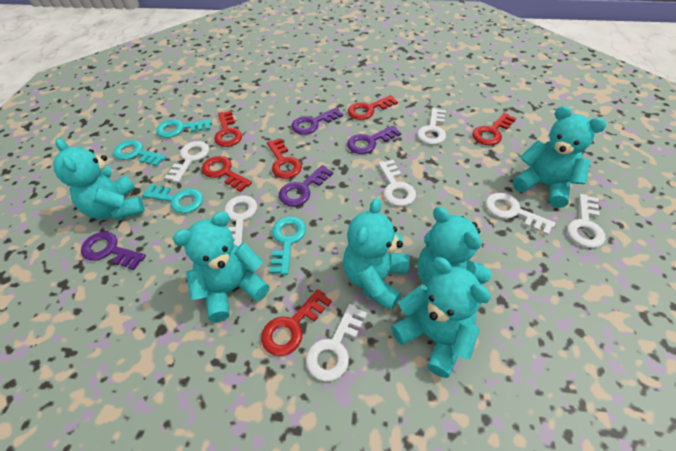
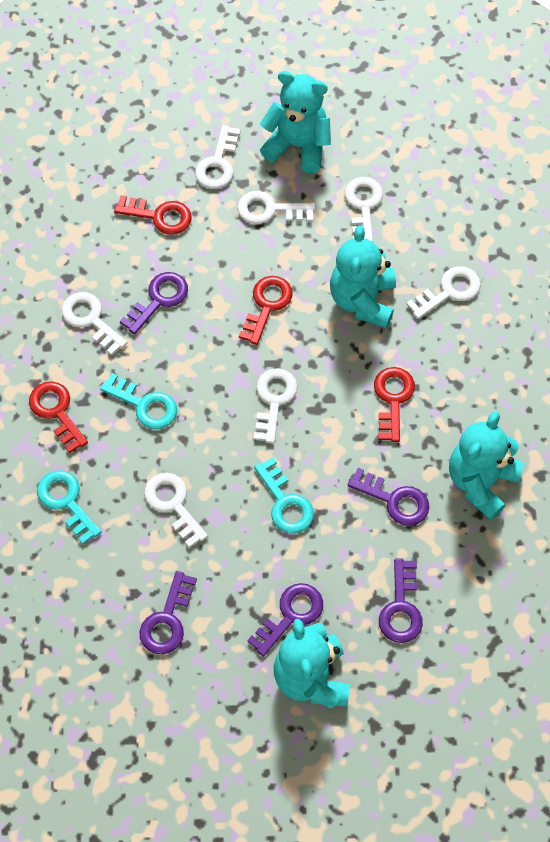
purple key: 4 -> 5
red key: 6 -> 4
turquoise key: 4 -> 3
turquoise teddy bear: 6 -> 4

